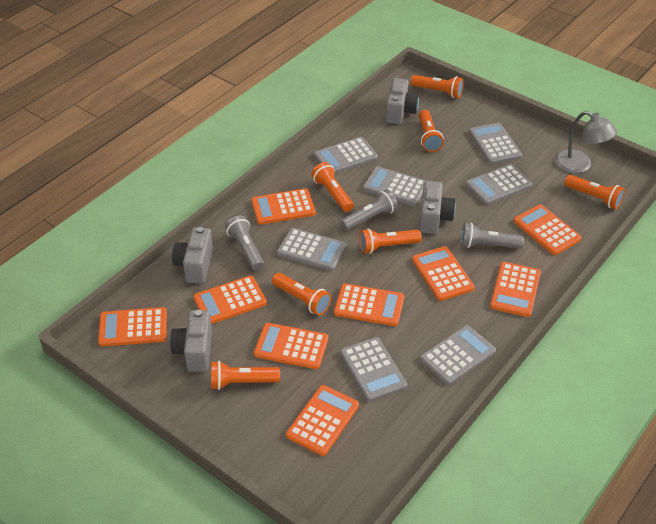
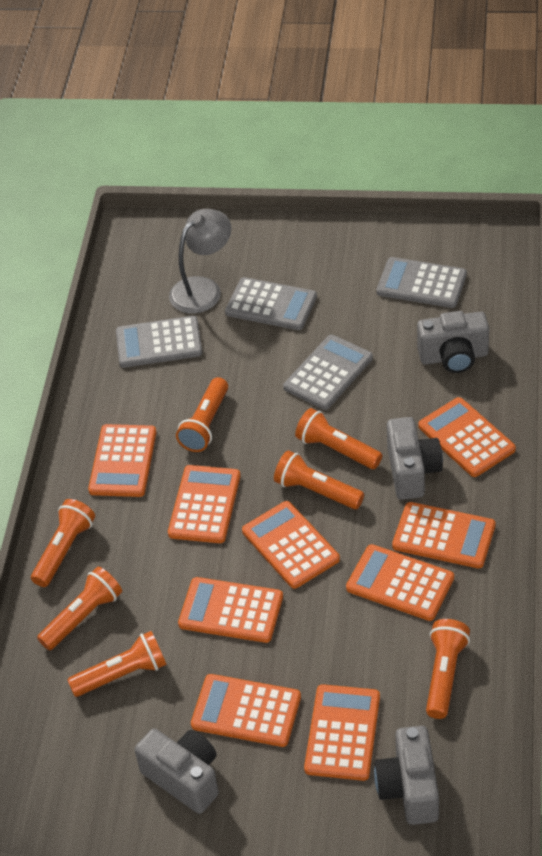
grey calculator: 7 -> 4
grey flashlight: 3 -> 0

